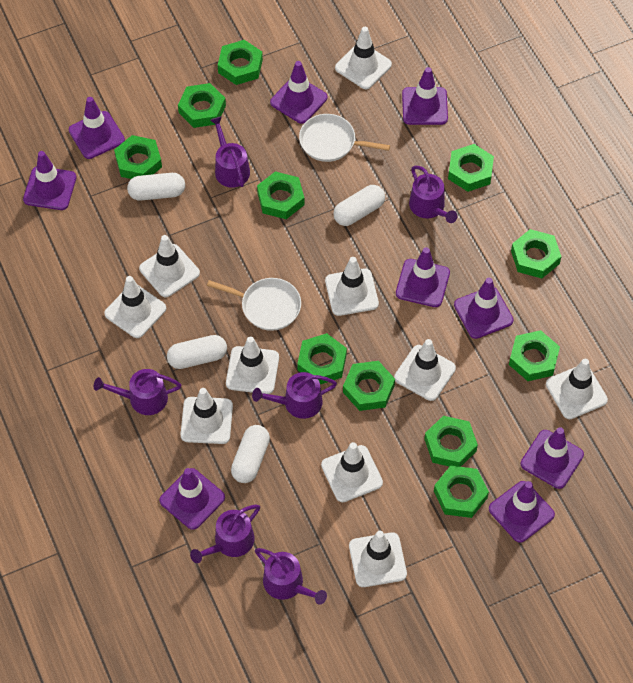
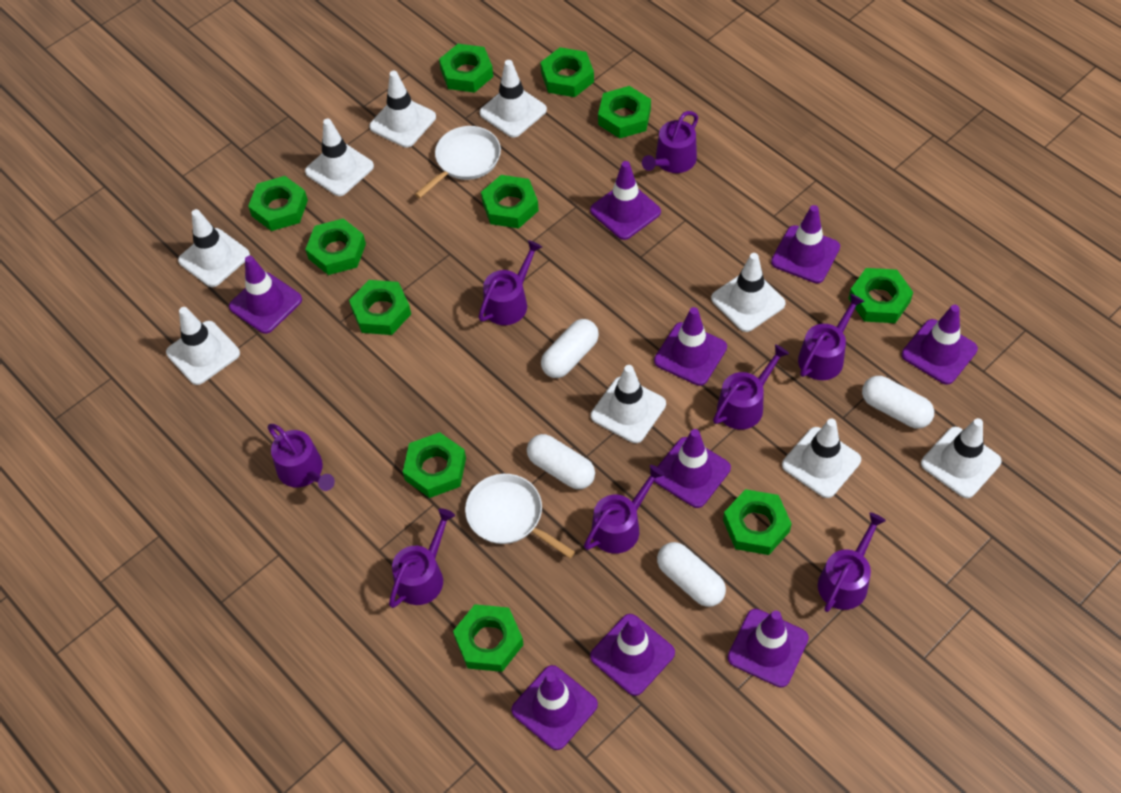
purple watering can: 6 -> 8
white traffic cone: 10 -> 9

